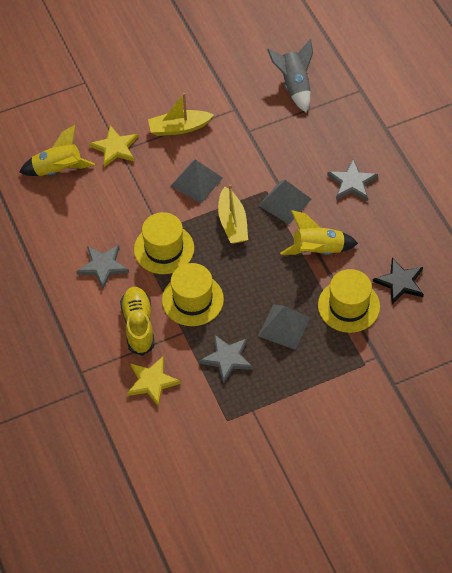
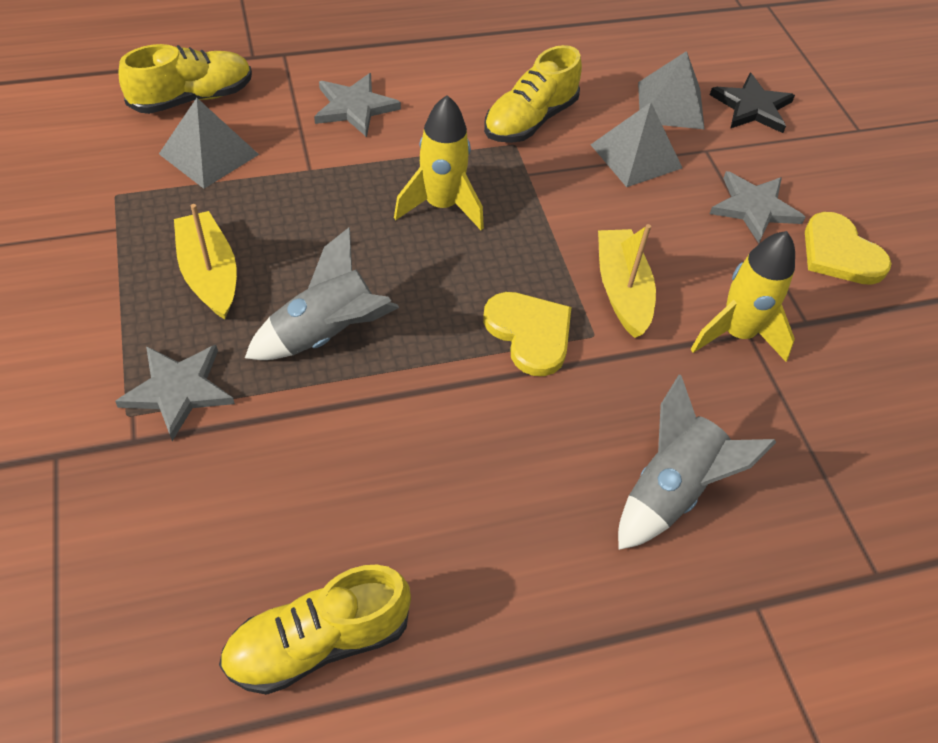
grey rocket: 1 -> 2
yellow hat: 3 -> 0
yellow heart: 0 -> 2
yellow shoe: 1 -> 3
yellow star: 2 -> 0

